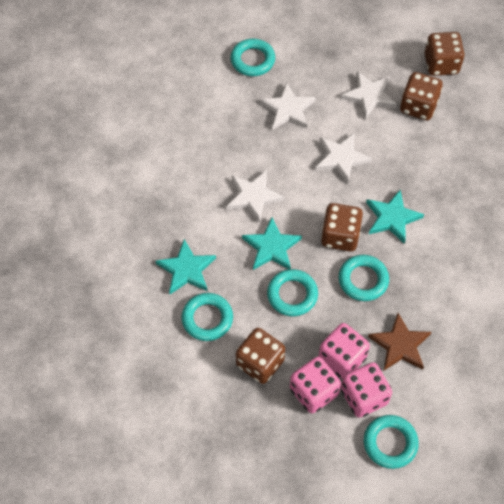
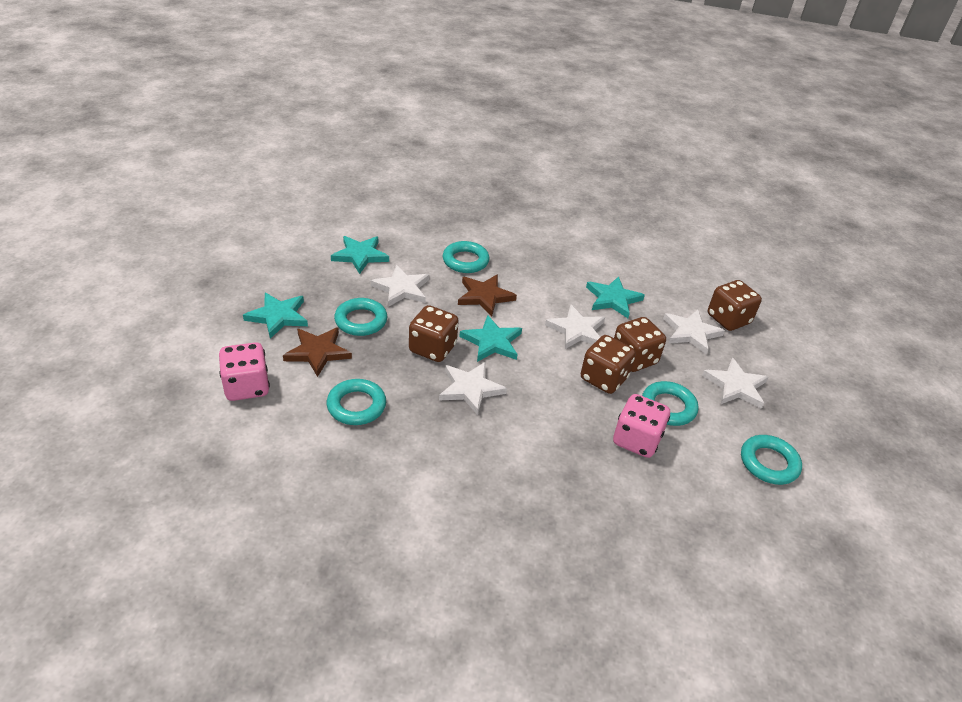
brown star: 1 -> 2
pink dice: 3 -> 2
turquoise star: 3 -> 4
white star: 4 -> 5

